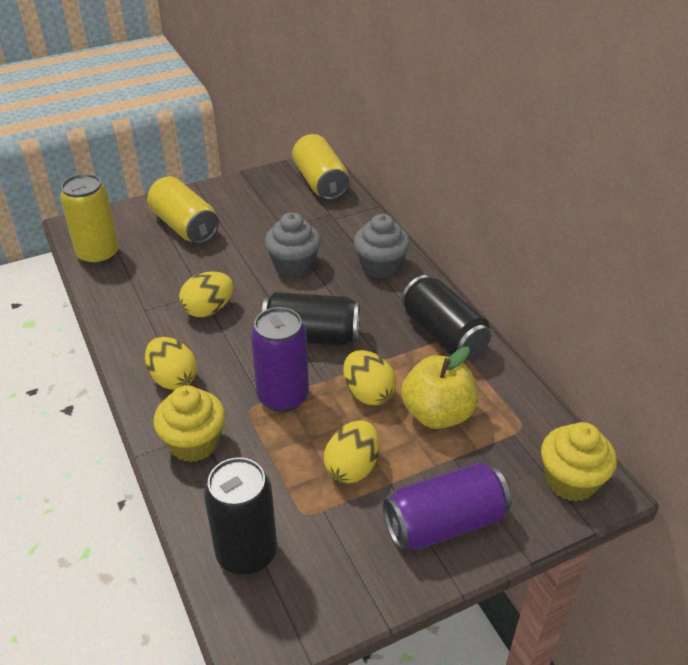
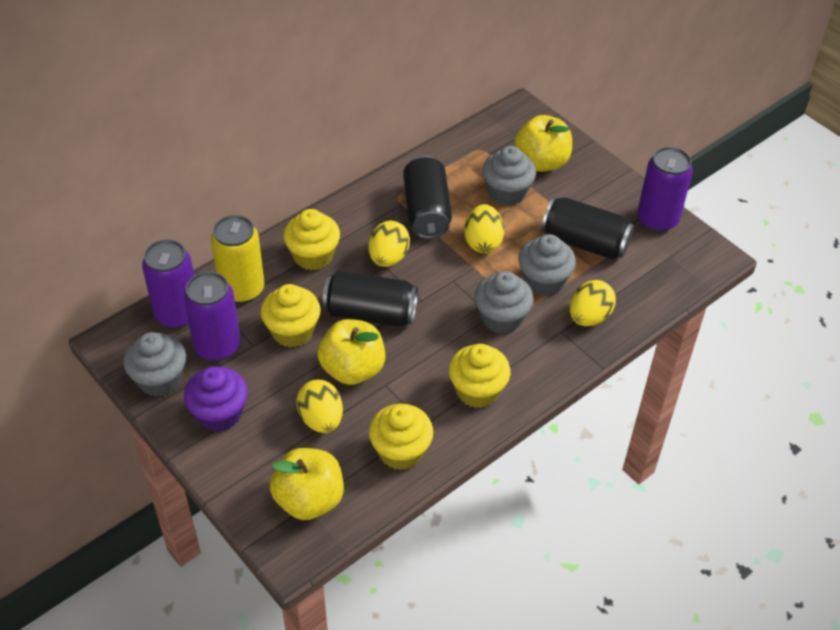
grey cupcake: 2 -> 4
purple can: 2 -> 3
purple cupcake: 0 -> 1
yellow apple: 1 -> 3
yellow can: 3 -> 1
yellow cupcake: 2 -> 4

